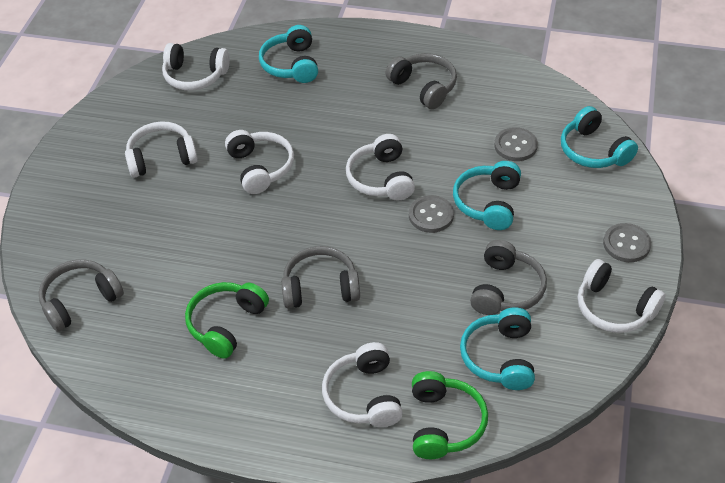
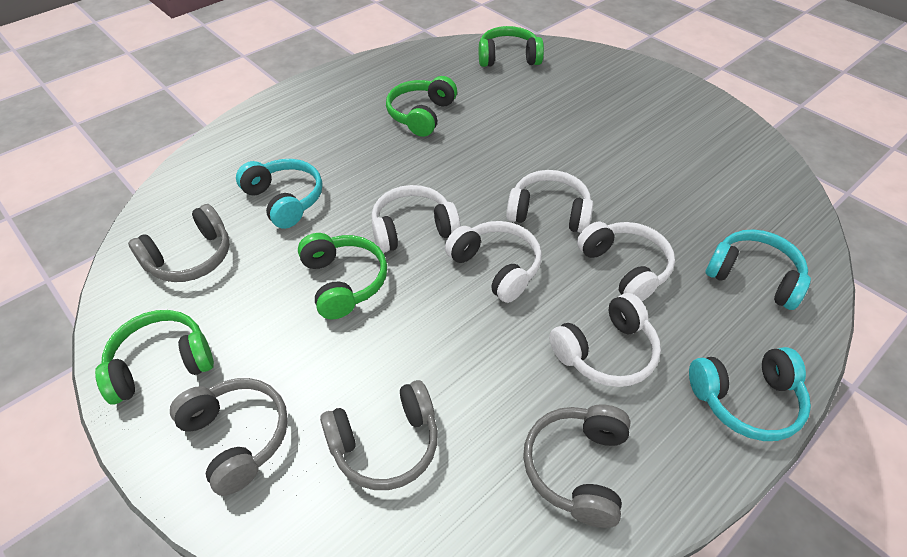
green headphones: 2 -> 4
grey button: 3 -> 0
turquoise headphones: 4 -> 3
white headphones: 6 -> 5

